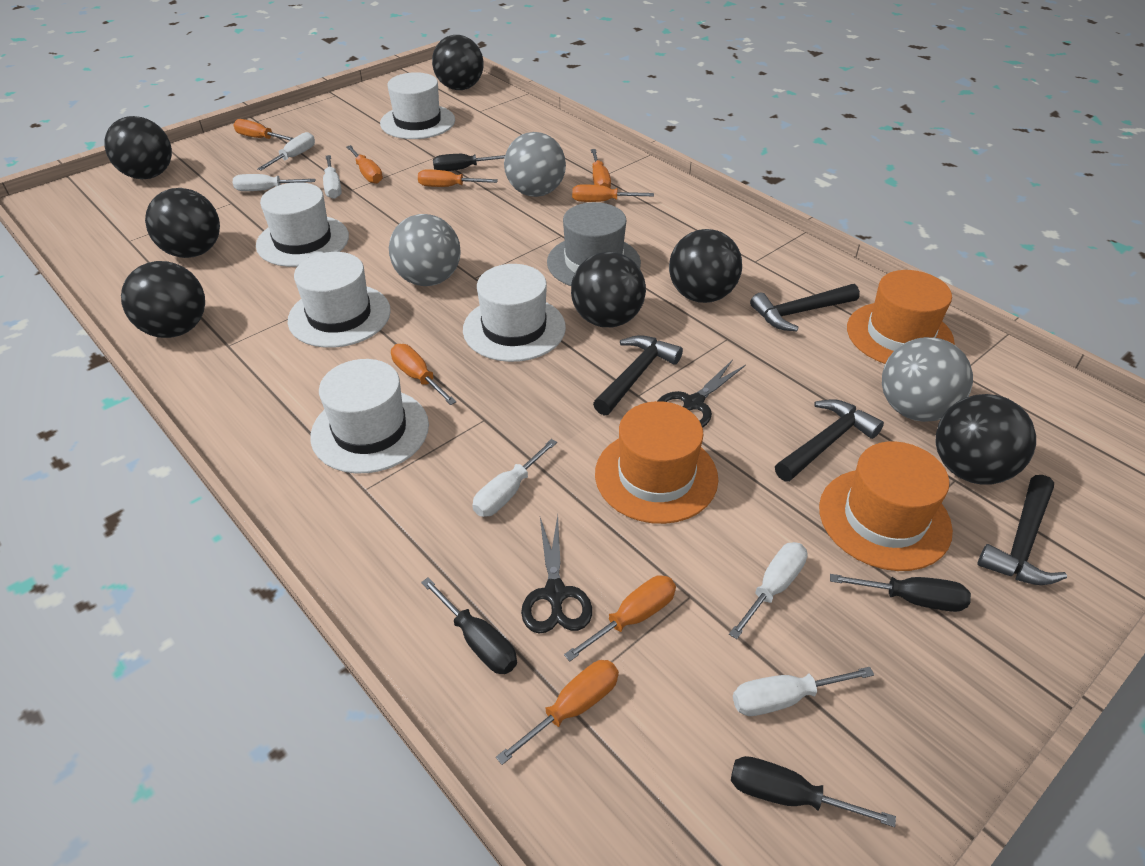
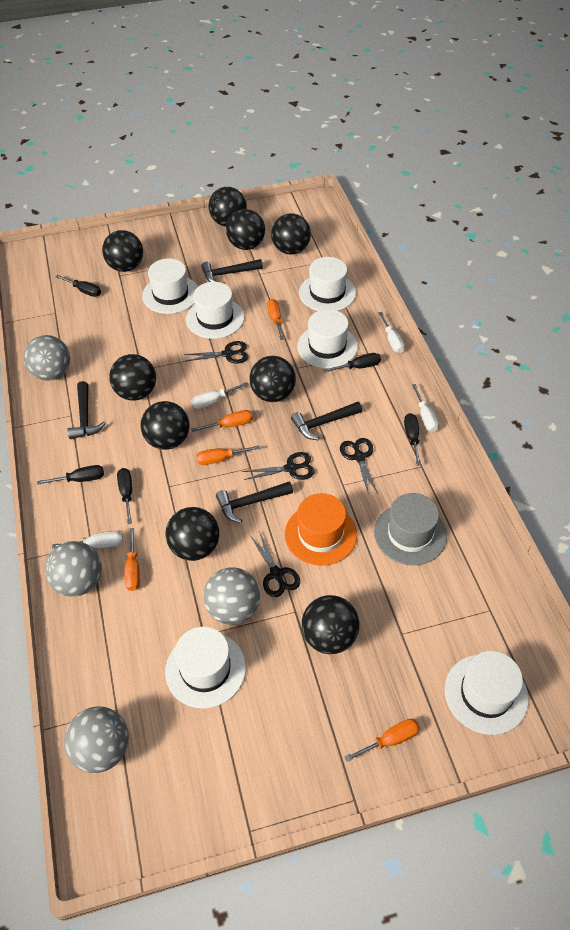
black ball: 7 -> 9
black scissors: 2 -> 4
black screwdriver: 4 -> 5
grey ball: 3 -> 4
orange hat: 3 -> 1
orange screwdriver: 8 -> 5
white hat: 5 -> 6
white screwdriver: 6 -> 4

